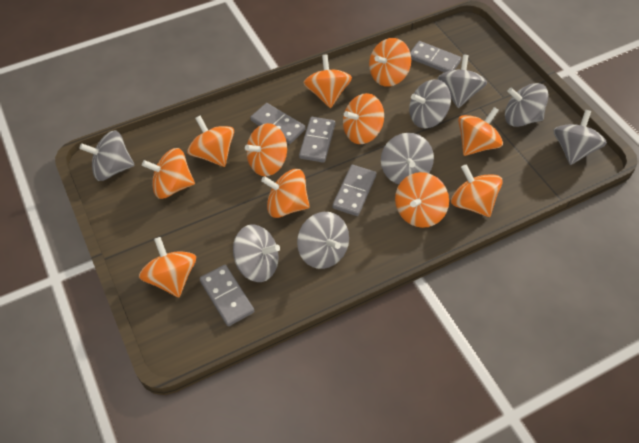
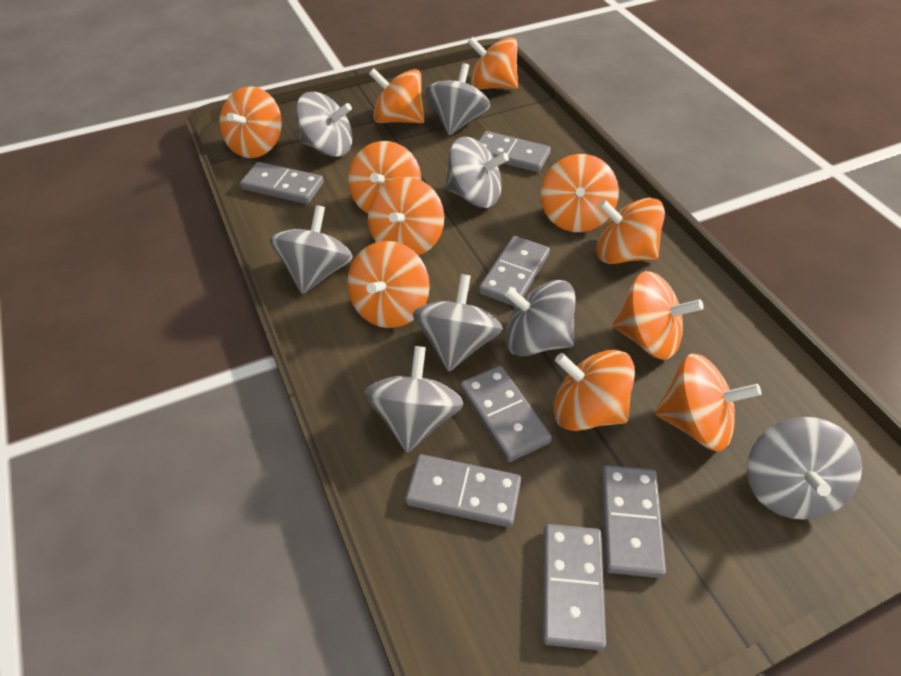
grey domino: 5 -> 7

